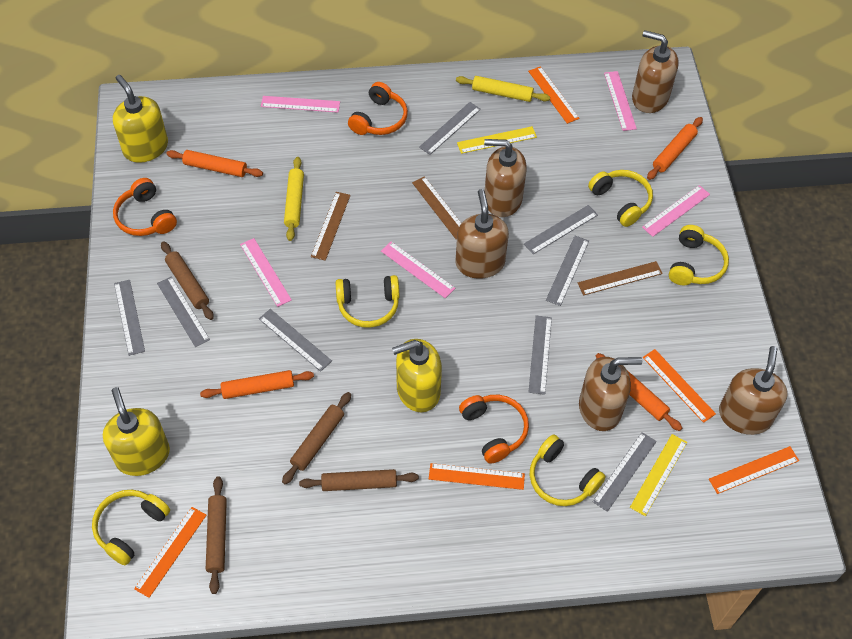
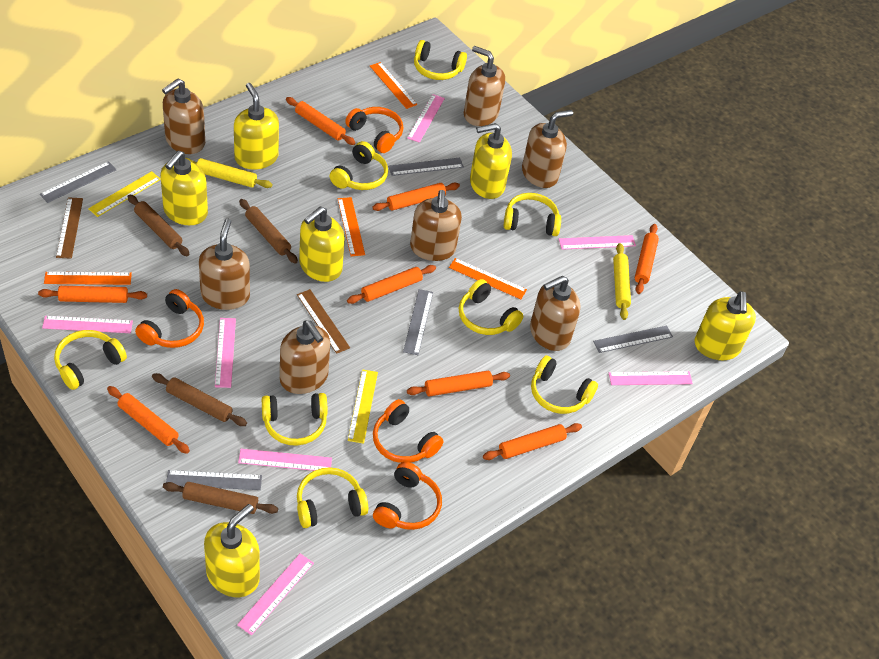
brown ruler: 3 -> 2
brown soap dispenser: 5 -> 7
grey ruler: 8 -> 5
orange headphones: 3 -> 4
orange rolling pin: 4 -> 8
orange ruler: 5 -> 4
pink ruler: 5 -> 7
yellow headphones: 5 -> 8
yellow soap dispenser: 3 -> 6

